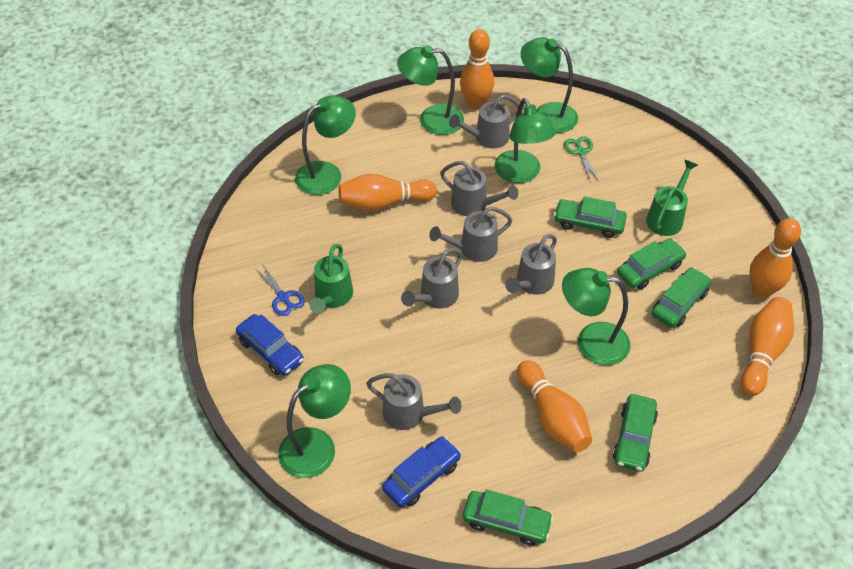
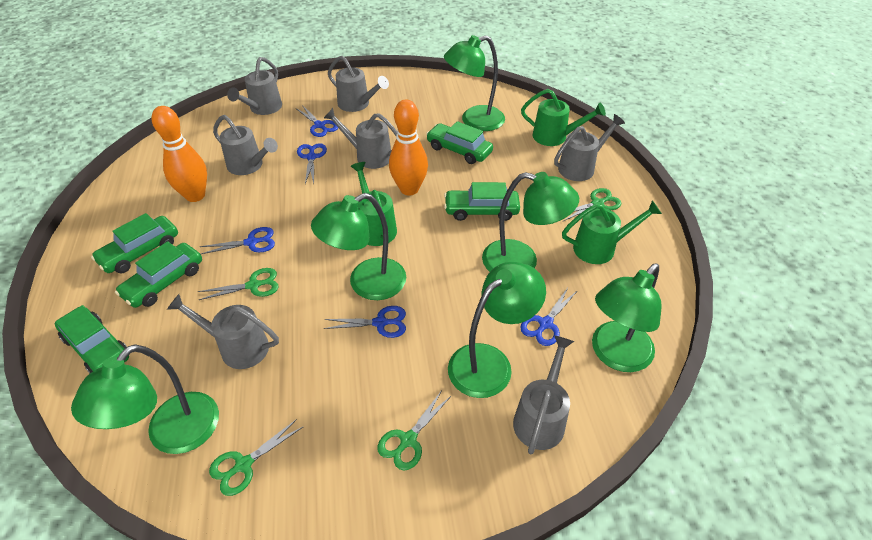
blue car: 2 -> 0
blue scissors: 1 -> 5
green scissors: 1 -> 4
green watering can: 2 -> 3
grey watering can: 6 -> 7
orange bowling pin: 5 -> 2

